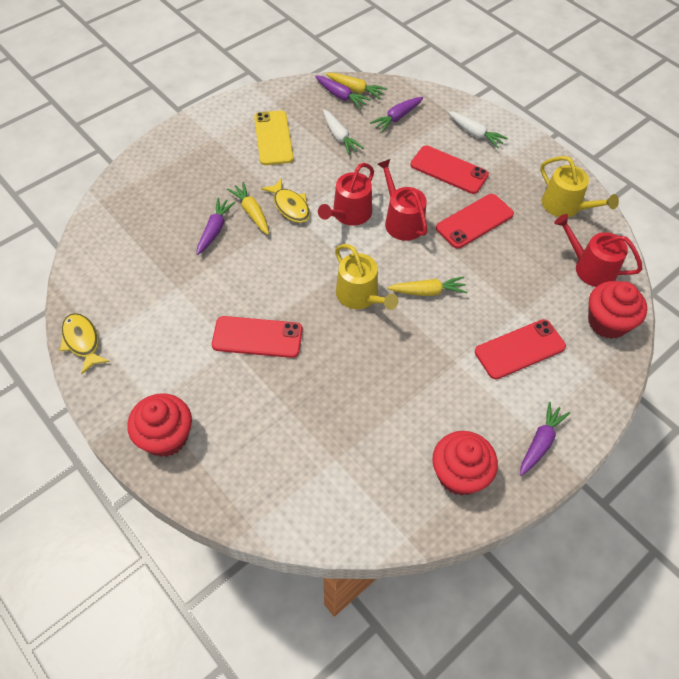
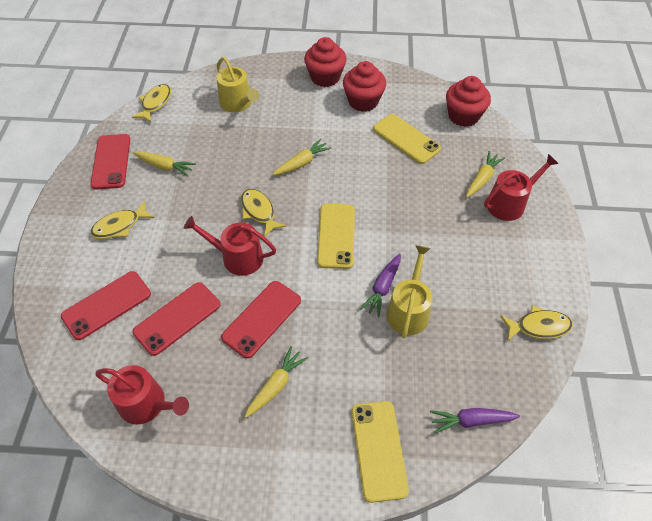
purple carrot: 4 -> 2
white carrot: 2 -> 0
yellow carrot: 3 -> 4
yellow fish: 2 -> 4
yellow phone: 1 -> 3

